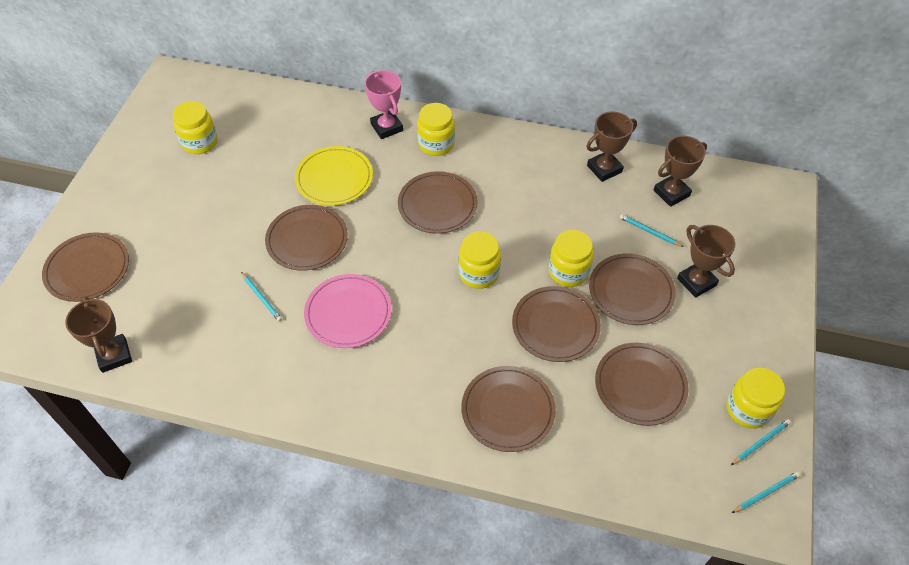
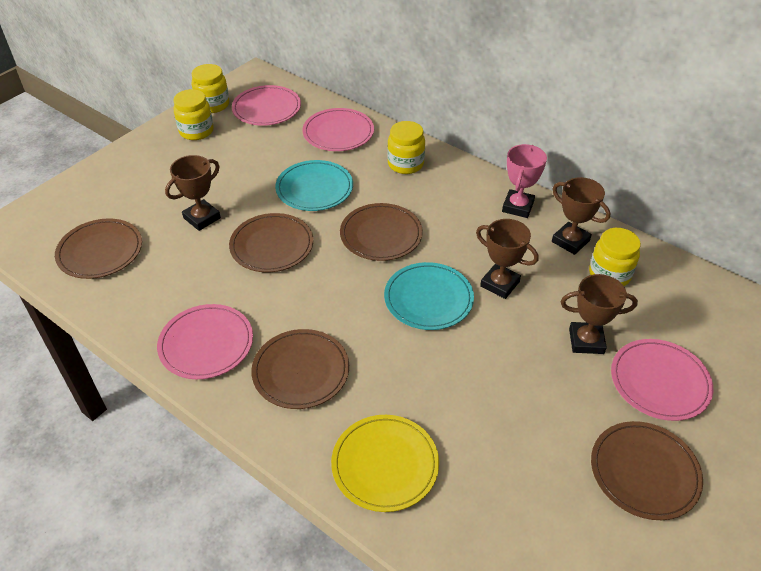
brown plate: 7 -> 5
pink plate: 1 -> 4
turquoise pencil: 4 -> 0
turquoise plate: 0 -> 2
yellow jar: 5 -> 4

